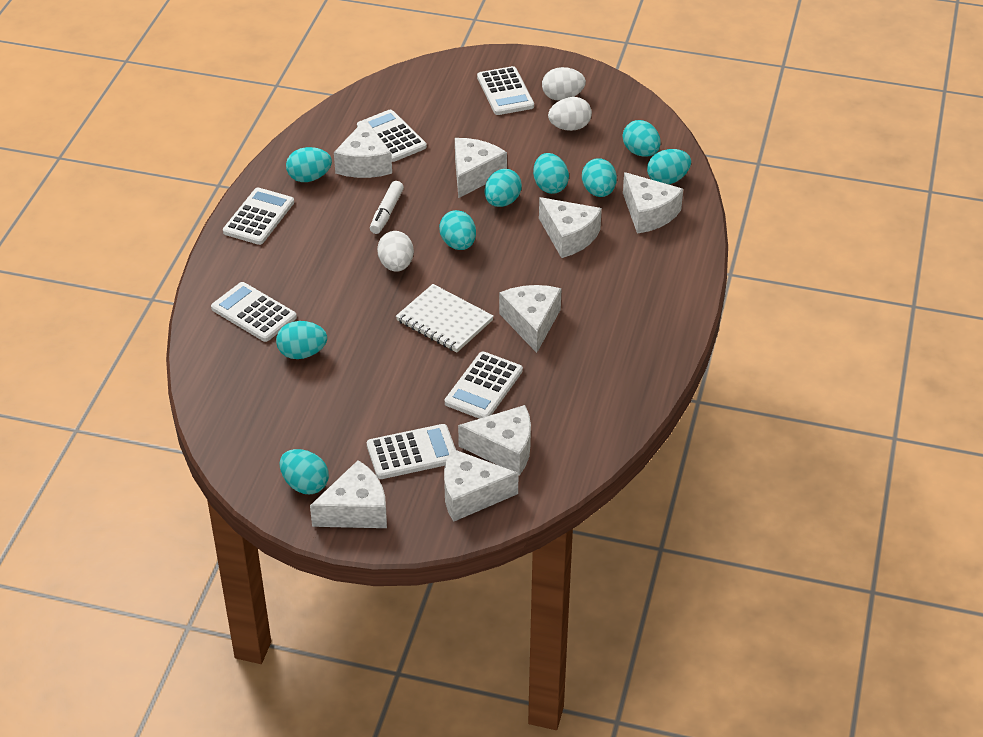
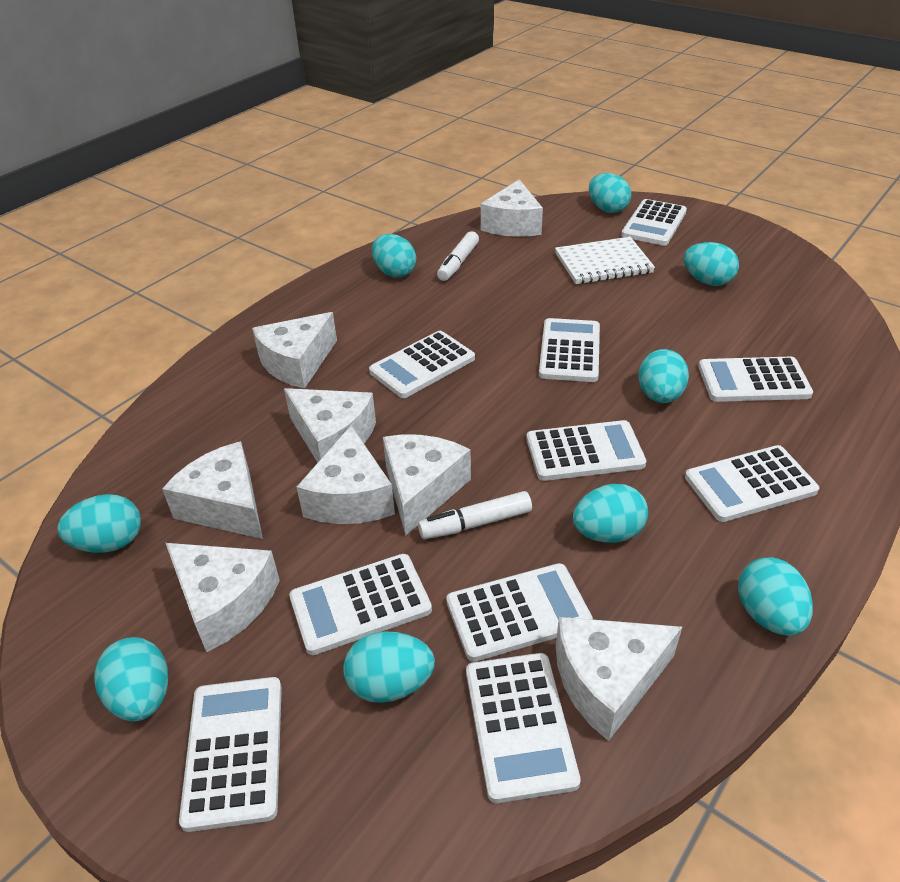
white calculator: 6 -> 10
white egg: 3 -> 0
white marker: 1 -> 2

